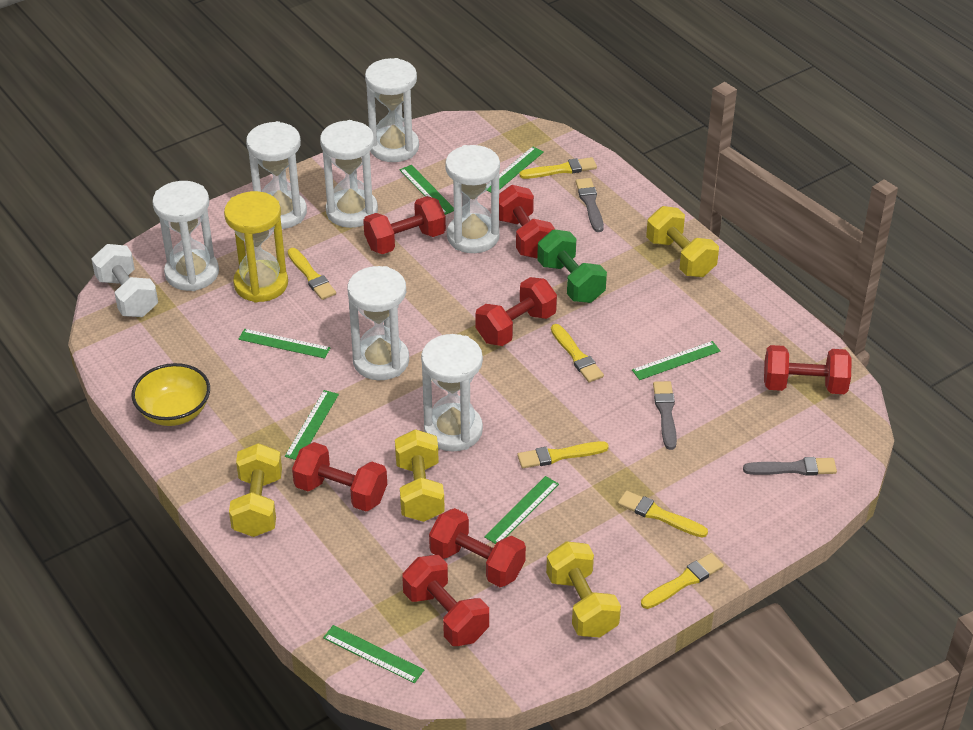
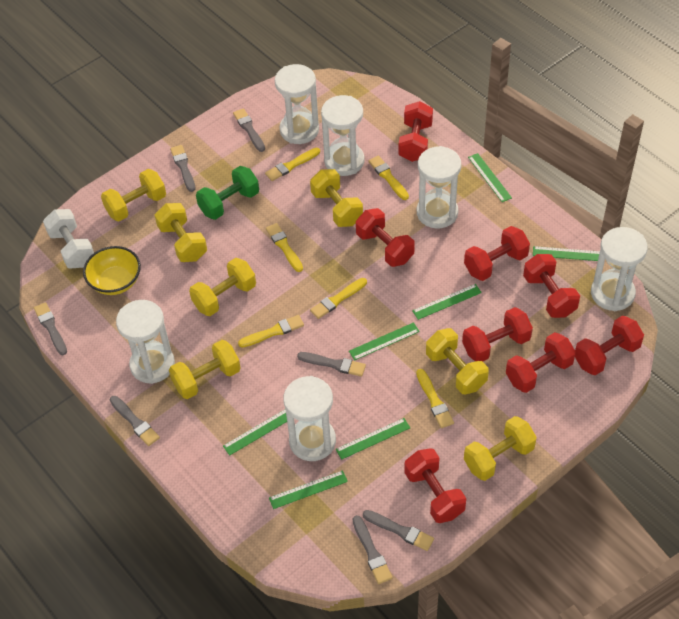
grey brush: 3 -> 7
red dumbbell: 7 -> 8
white hourglass: 7 -> 6
yellow dumbbell: 4 -> 7
yellow hourglass: 1 -> 0

